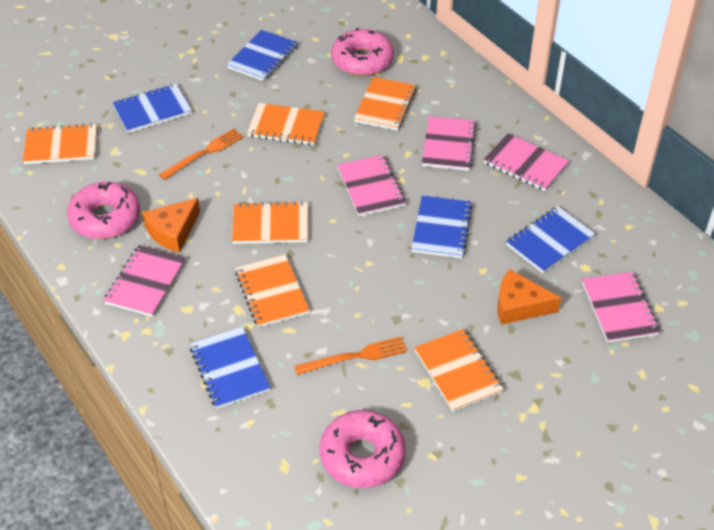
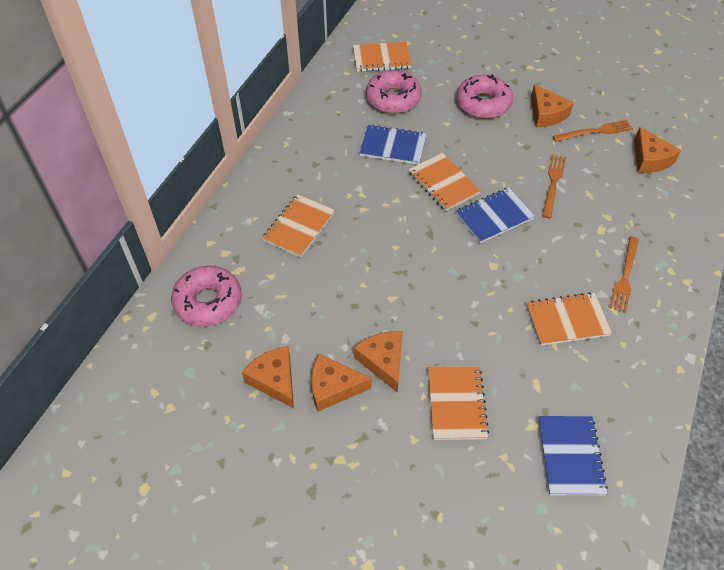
blue notebook: 5 -> 3
orange cheese: 2 -> 5
orange fork: 2 -> 3
orange notebook: 6 -> 5
pink notebook: 5 -> 0

